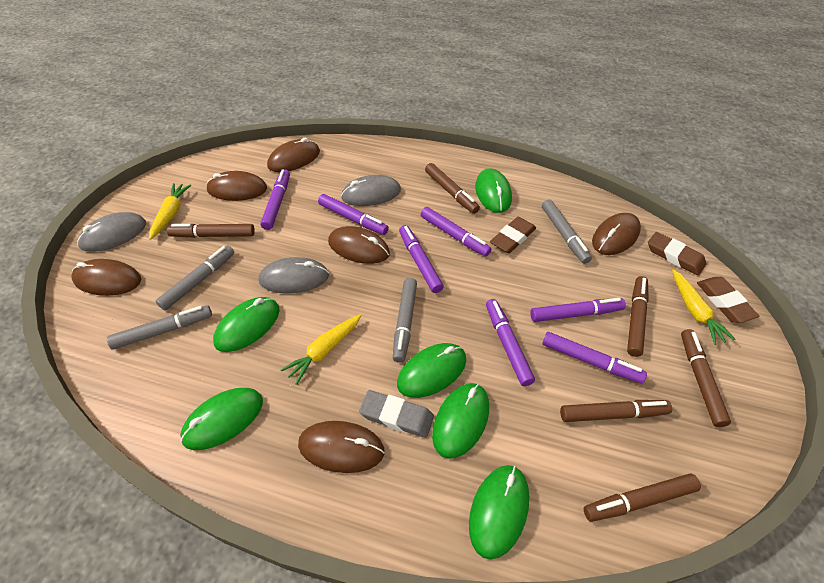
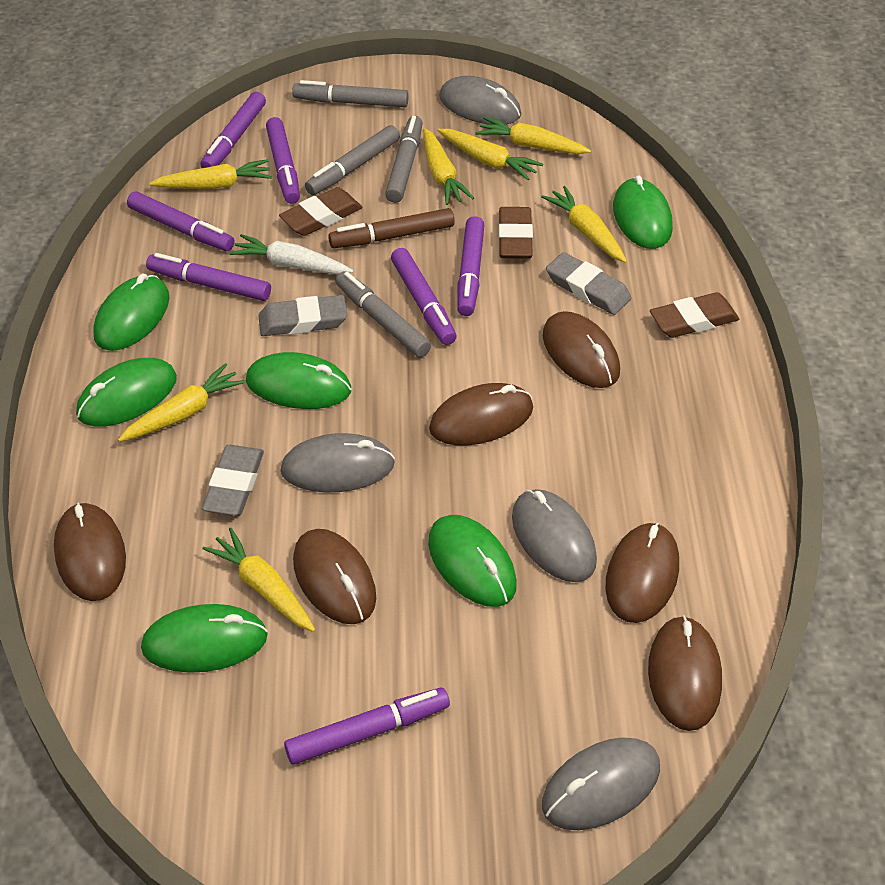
brown marker: 6 -> 1
grey eraser: 1 -> 3
grey mouse: 3 -> 4
white carrot: 0 -> 1
yellow carrot: 3 -> 7

